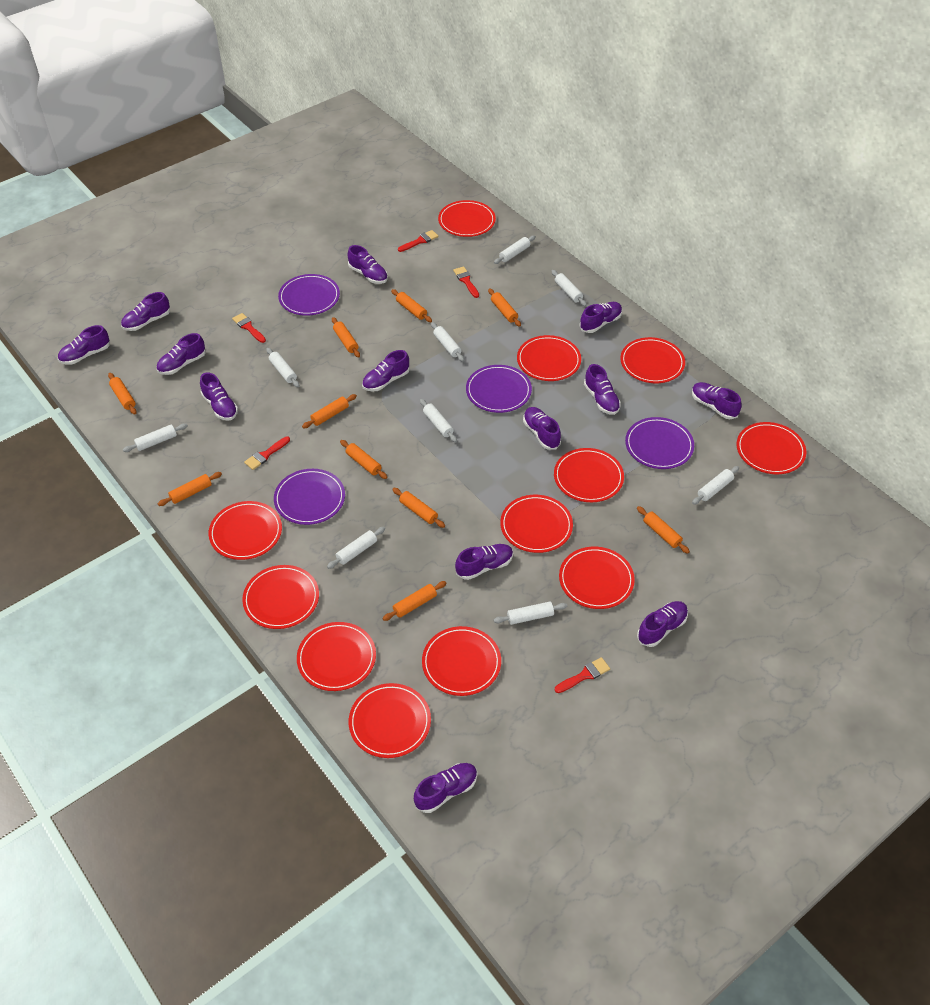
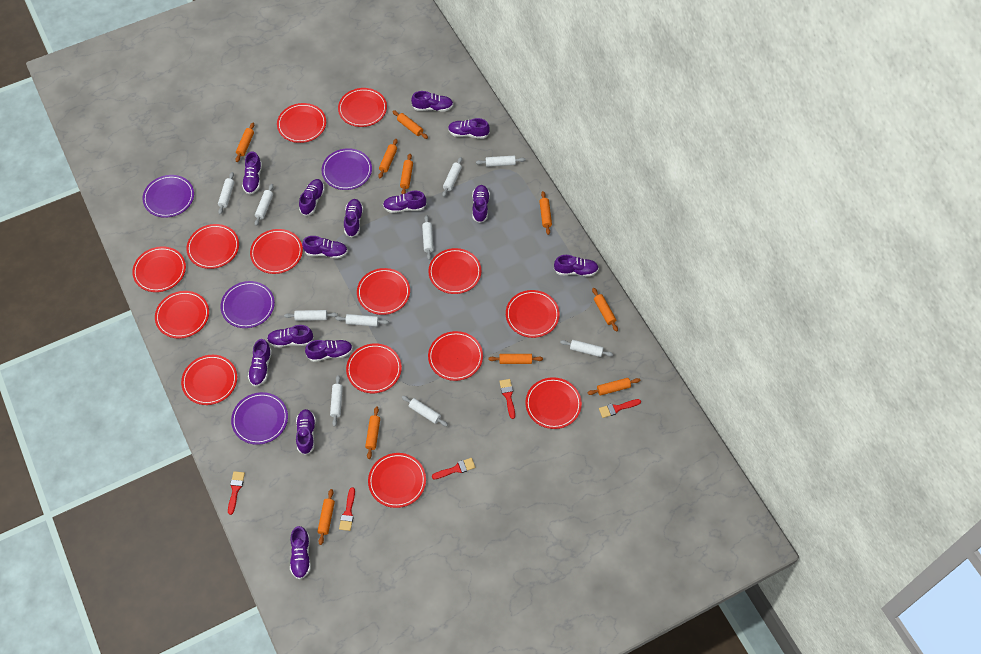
purple shoe: 13 -> 14
red plate: 12 -> 14
white rolling pin: 9 -> 10

